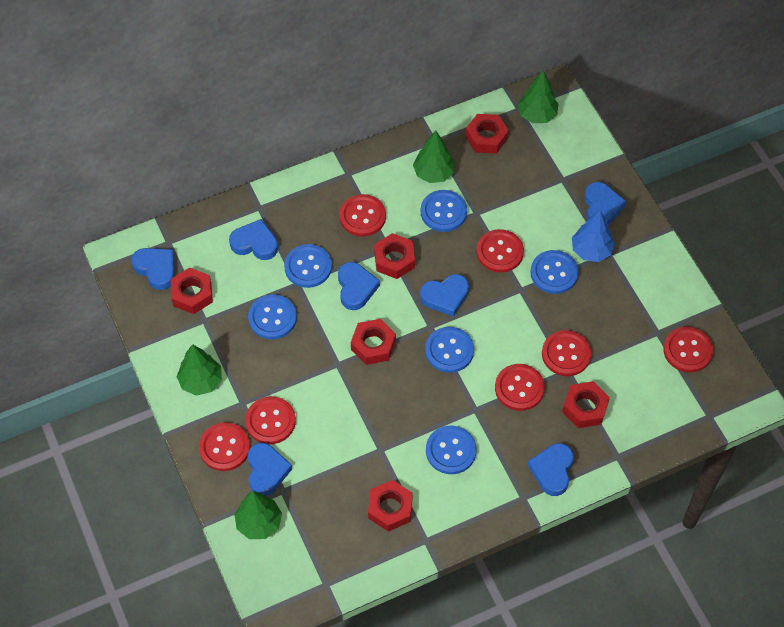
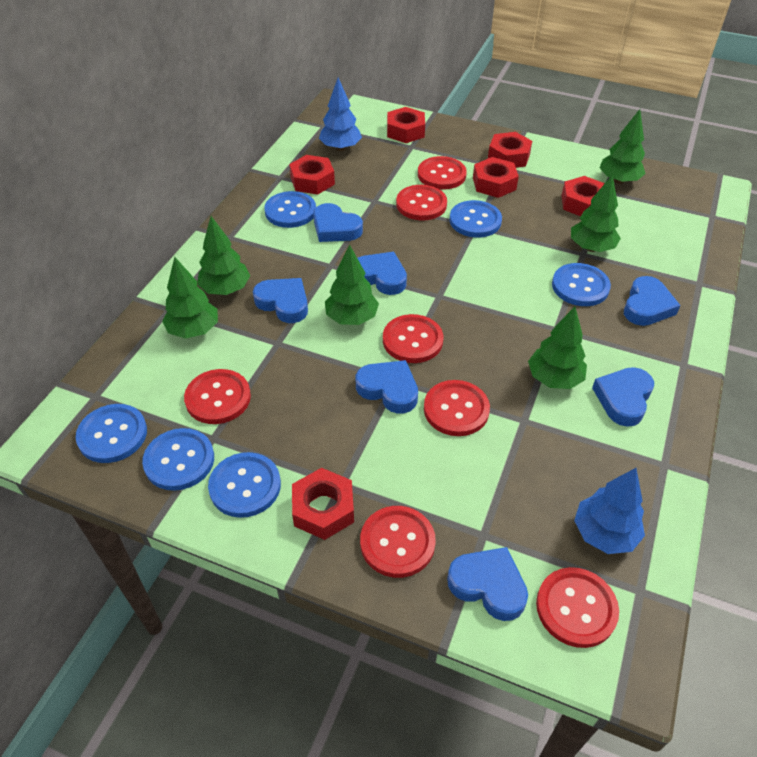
blue tree: 1 -> 2
green tree: 4 -> 6

